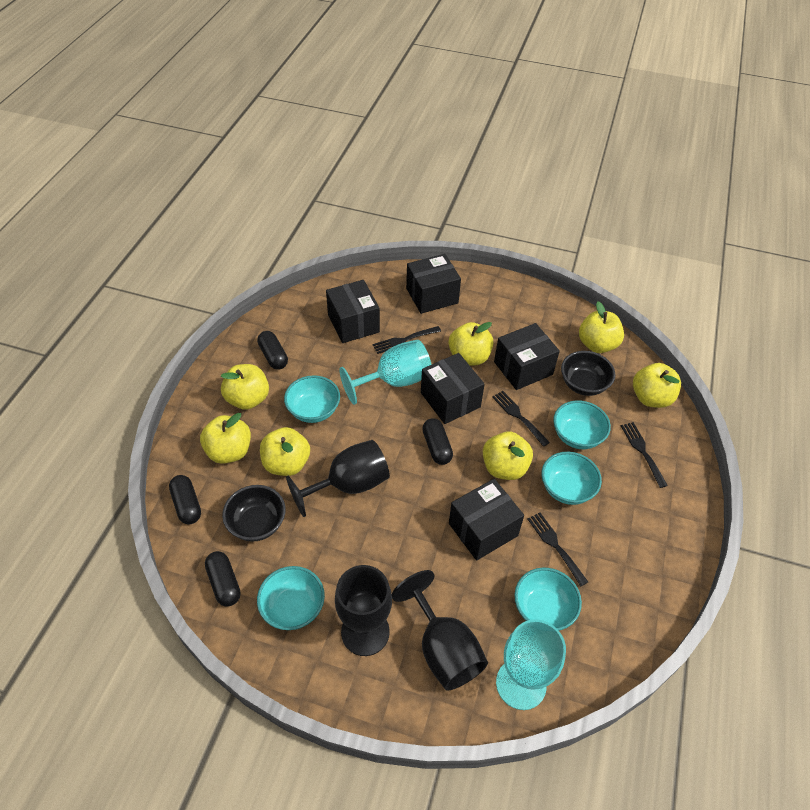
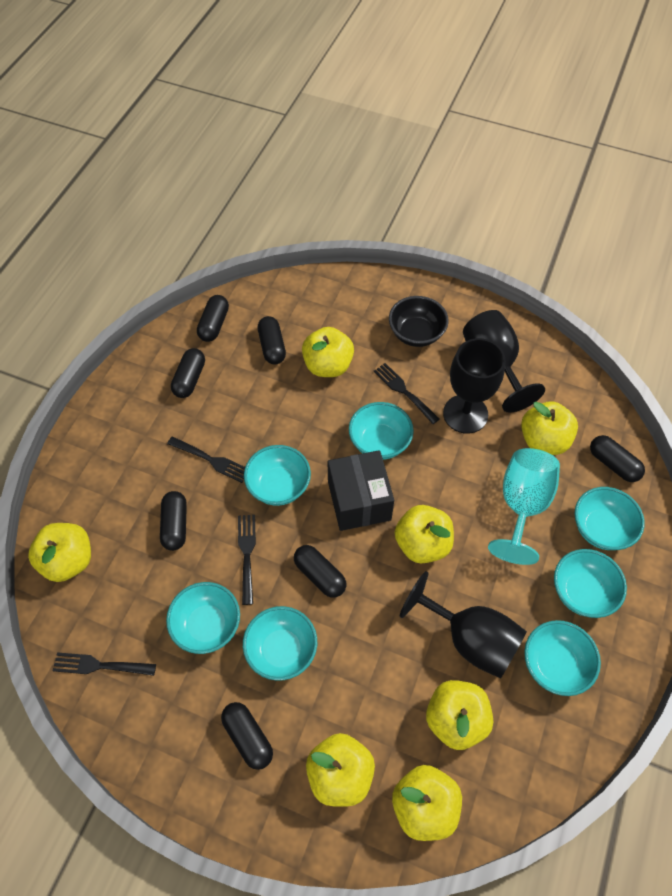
black bowl: 2 -> 1
black box: 5 -> 1
black capsule: 4 -> 7
turquoise bowl: 5 -> 7
turquoise goblet: 2 -> 1

